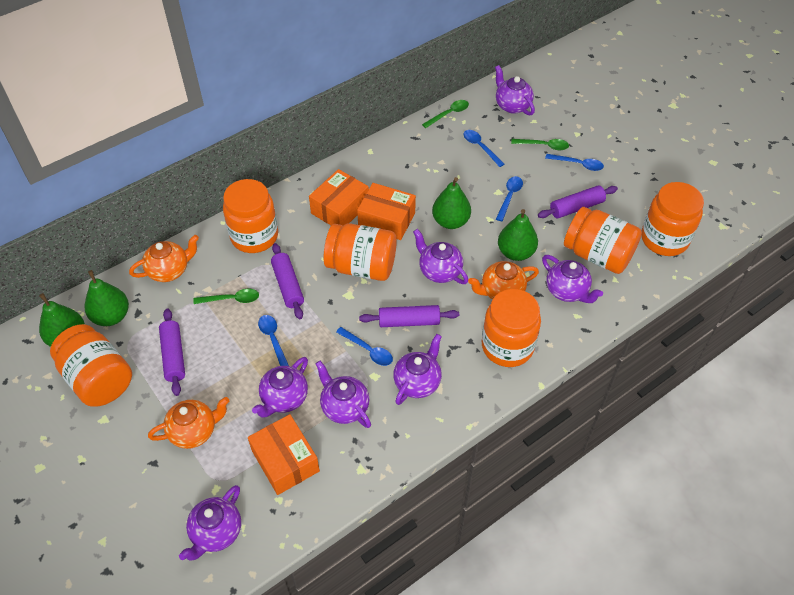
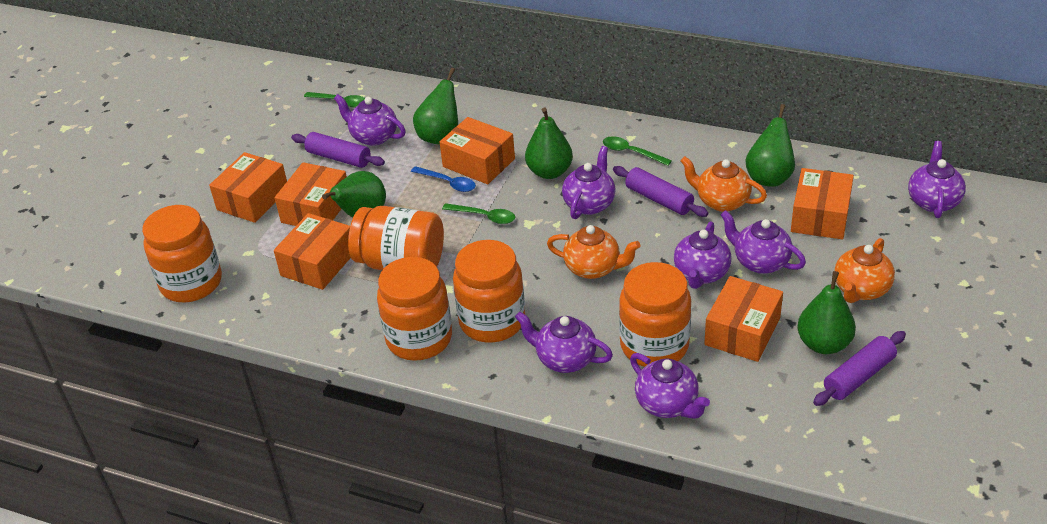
blue spoon: 5 -> 1
green pear: 4 -> 5
orange box: 3 -> 6
orange jar: 6 -> 5
purple rolling pin: 4 -> 3

